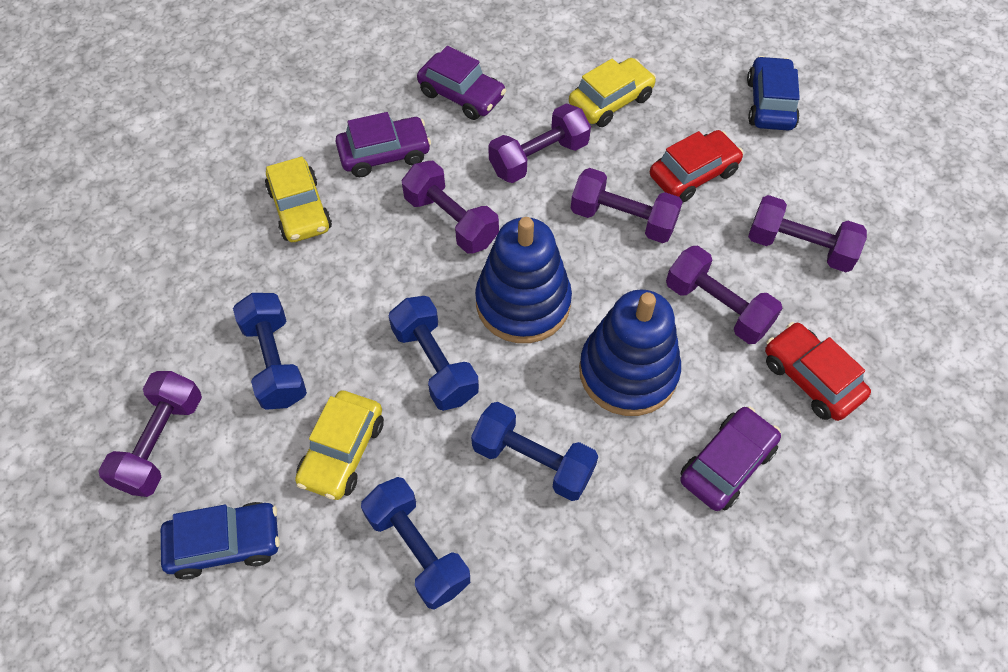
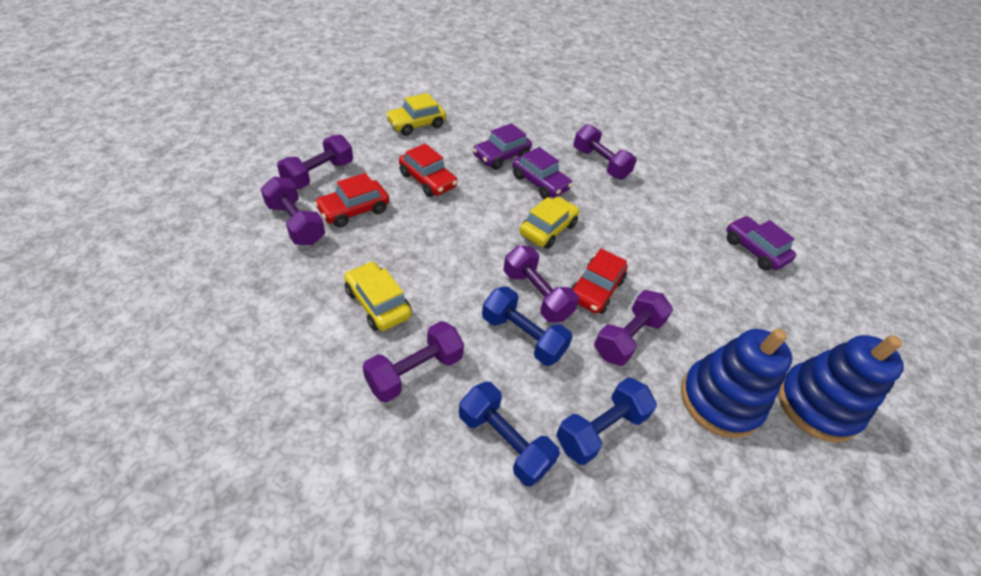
blue car: 2 -> 0
blue dumbbell: 4 -> 3
red car: 2 -> 3

